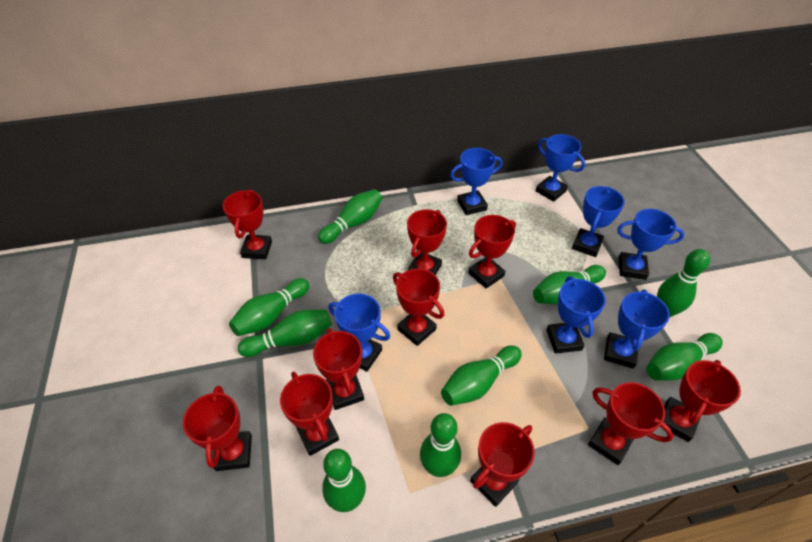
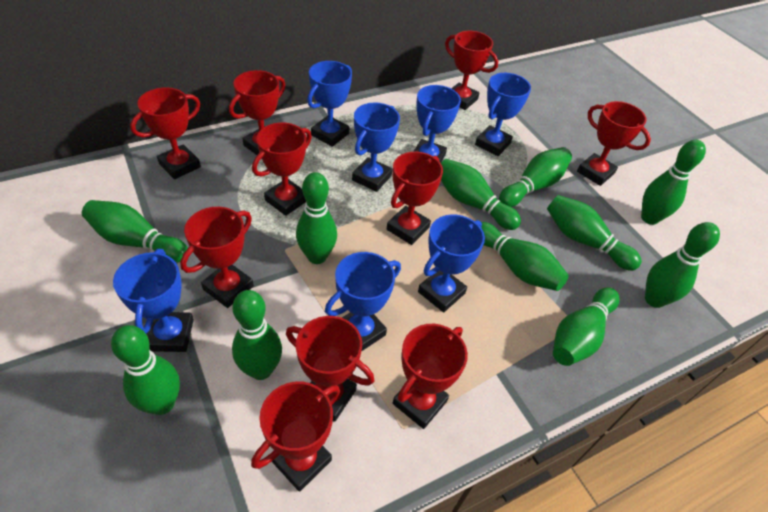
green bowling pin: 9 -> 11

